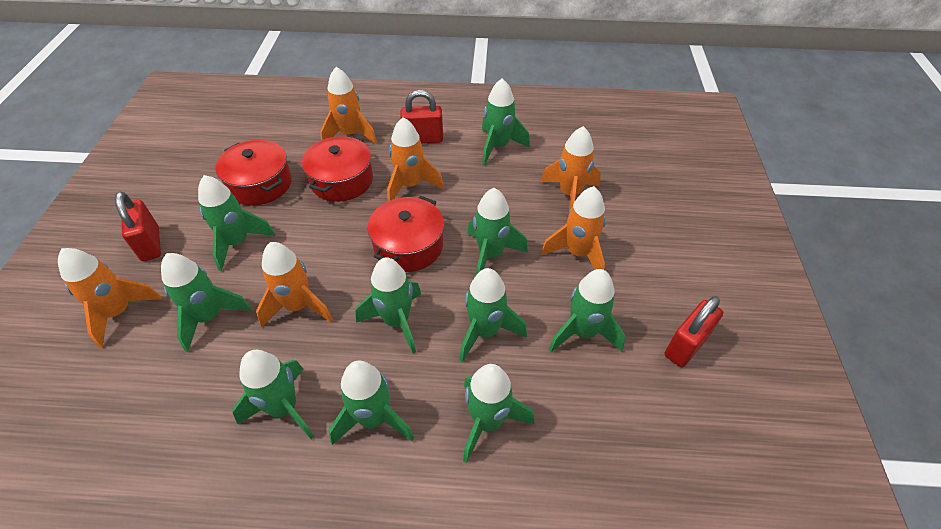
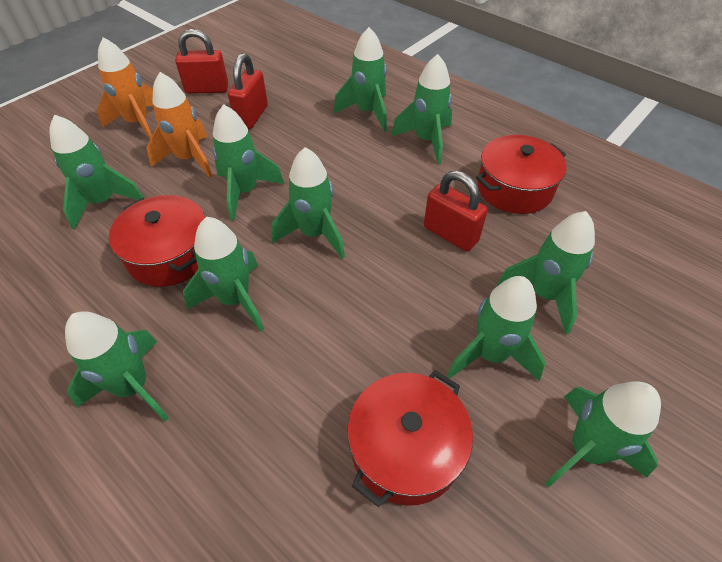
orange rocket: 6 -> 2

